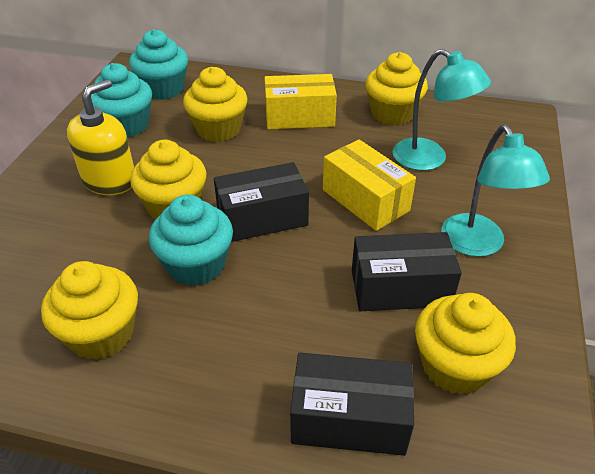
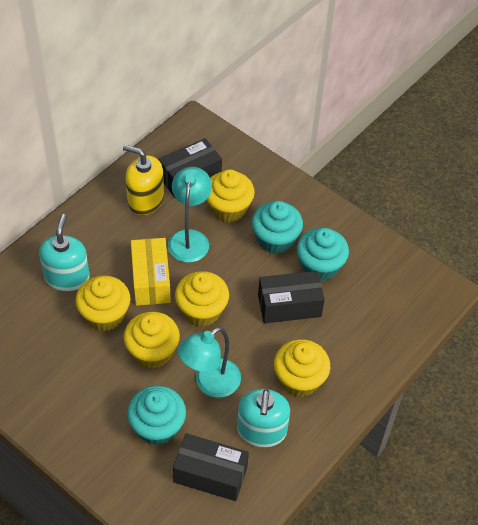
turquoise soap dispenser: 0 -> 2
yellow box: 2 -> 1

